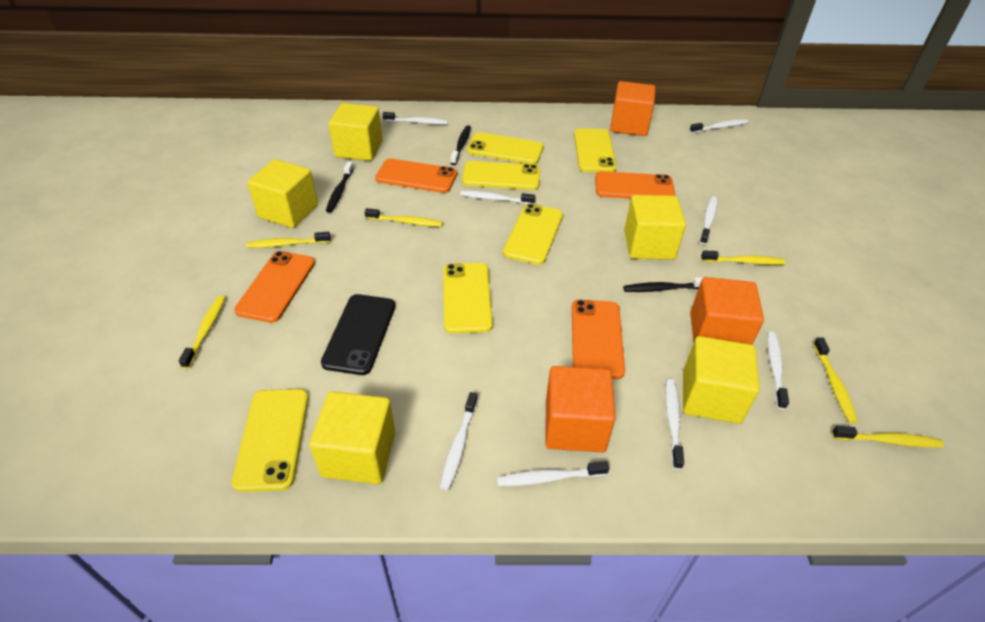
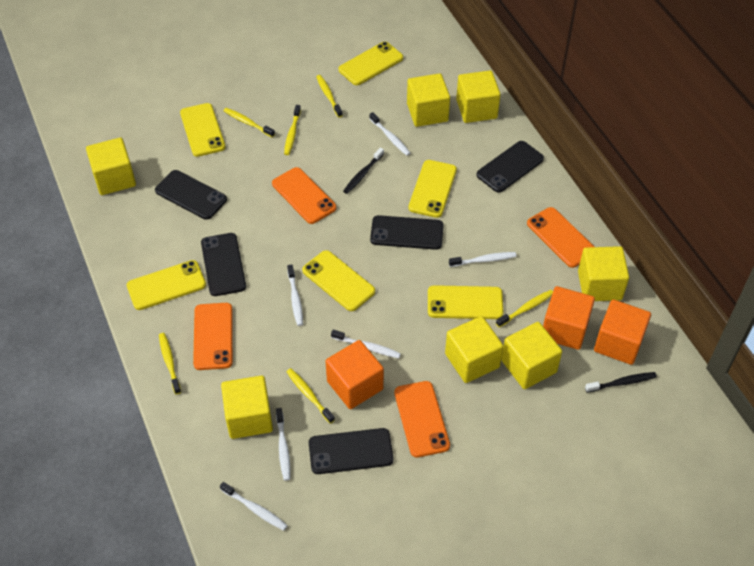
black phone: 1 -> 5
black toothbrush: 3 -> 2
white toothbrush: 8 -> 6
yellow cube: 5 -> 7

